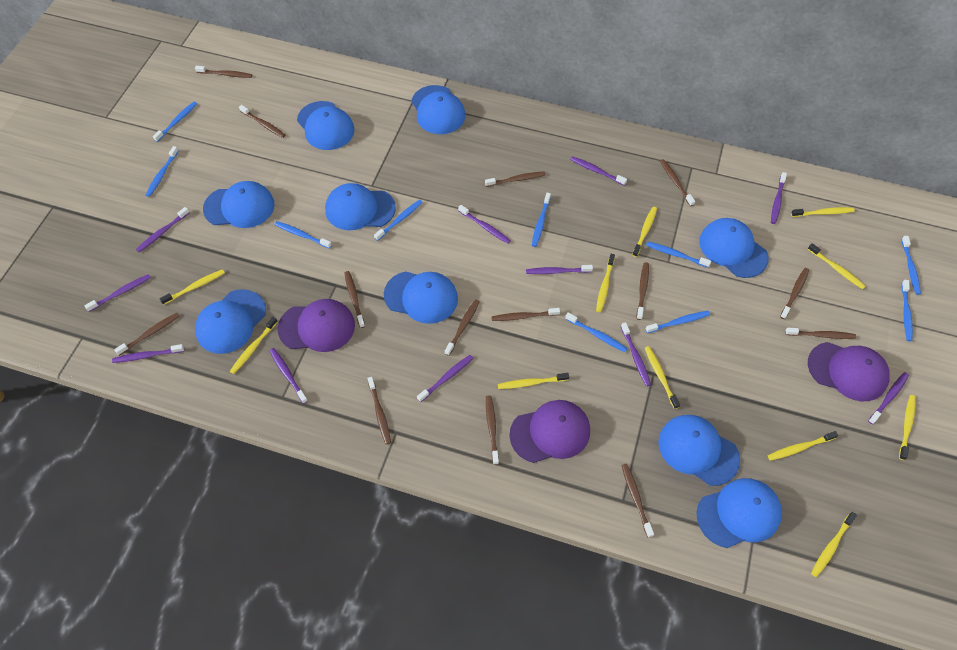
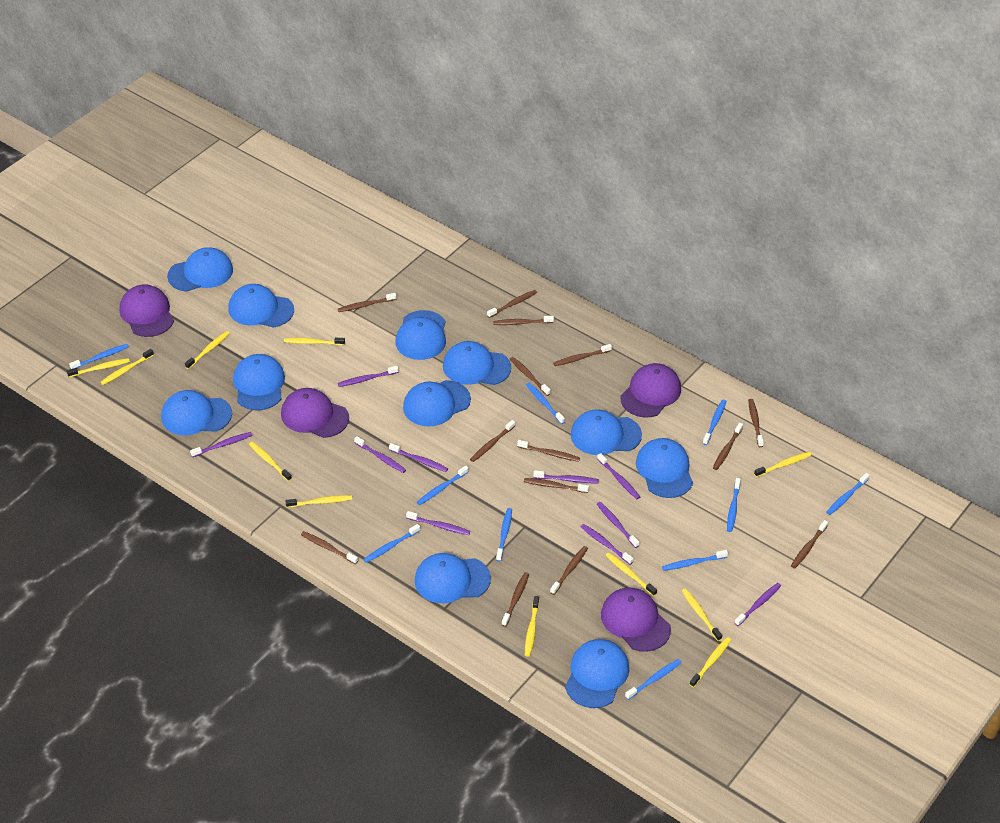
blue cap: 9 -> 11
purple cap: 3 -> 4
purple toothbrush: 11 -> 10

